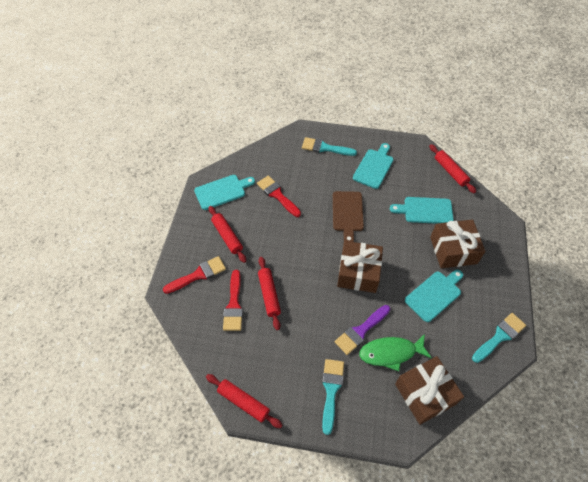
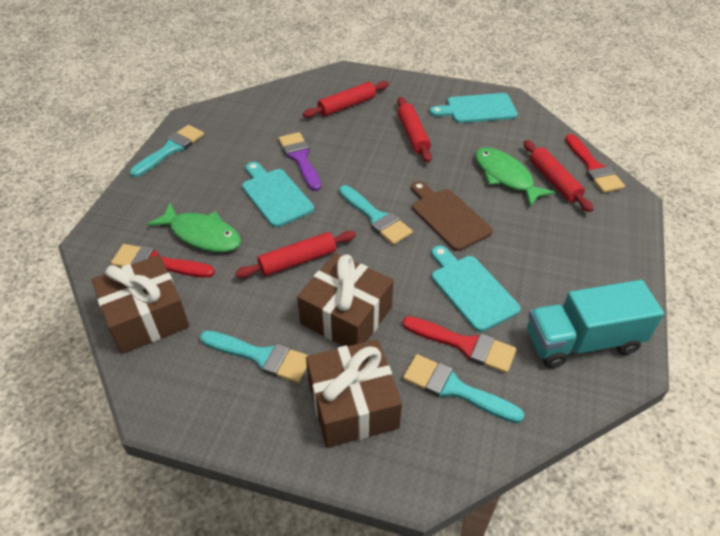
green fish: 1 -> 2
turquoise brush: 3 -> 4
turquoise cutting board: 4 -> 3
turquoise truck: 0 -> 1

